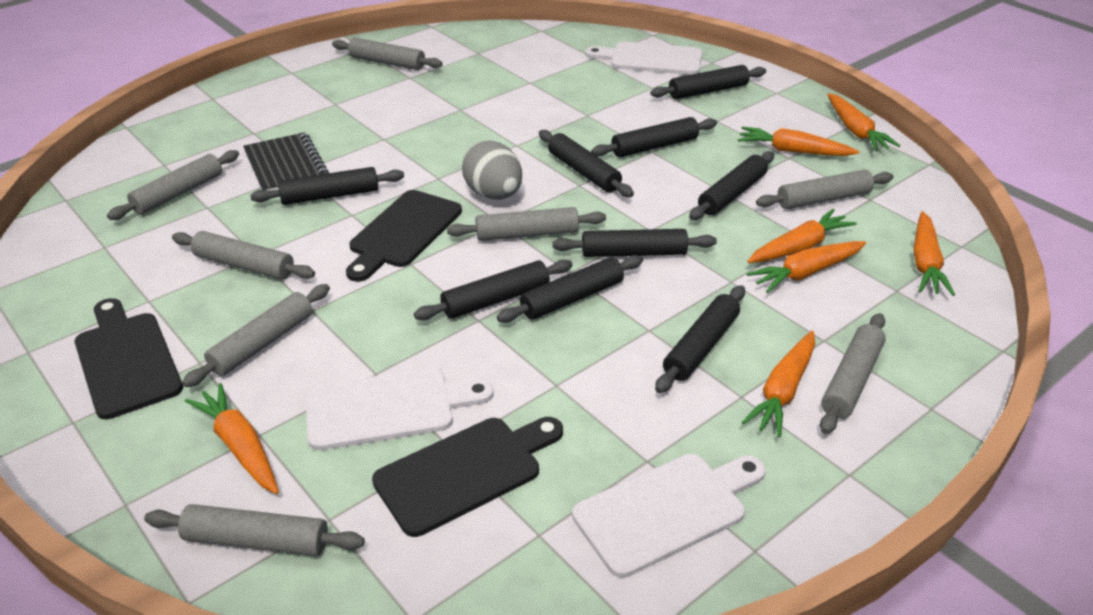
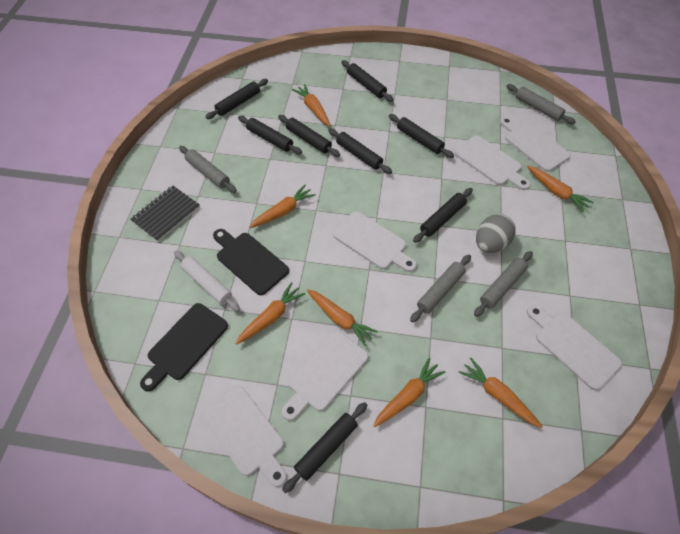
black cutting board: 3 -> 2
black rolling pin: 9 -> 8
grey rolling pin: 8 -> 4
white cutting board: 3 -> 6
white rolling pin: 0 -> 1

